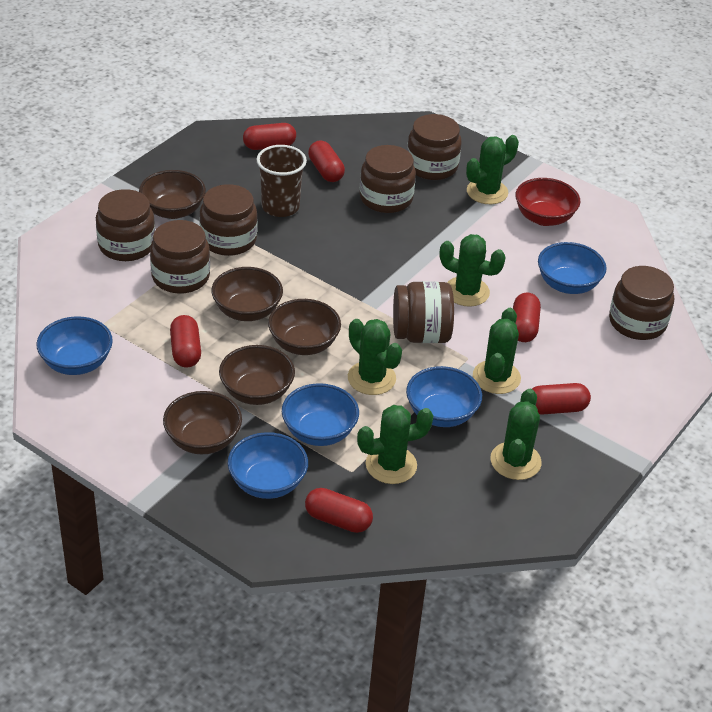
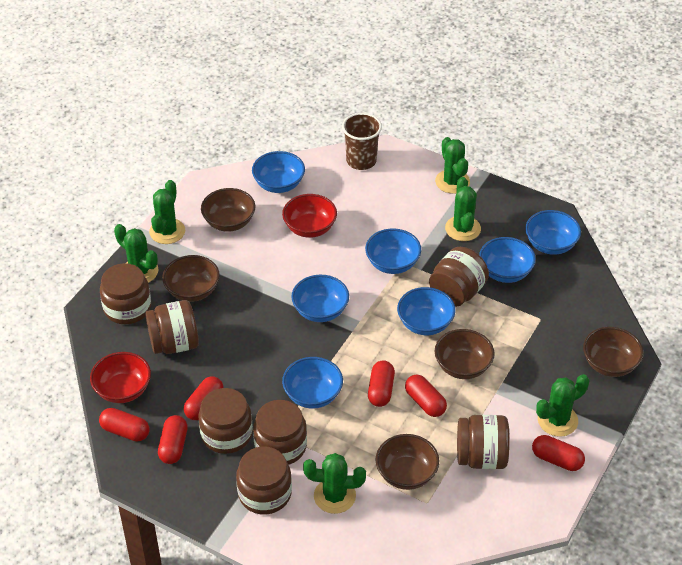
blue bowl: 5 -> 7
red bowl: 1 -> 2

